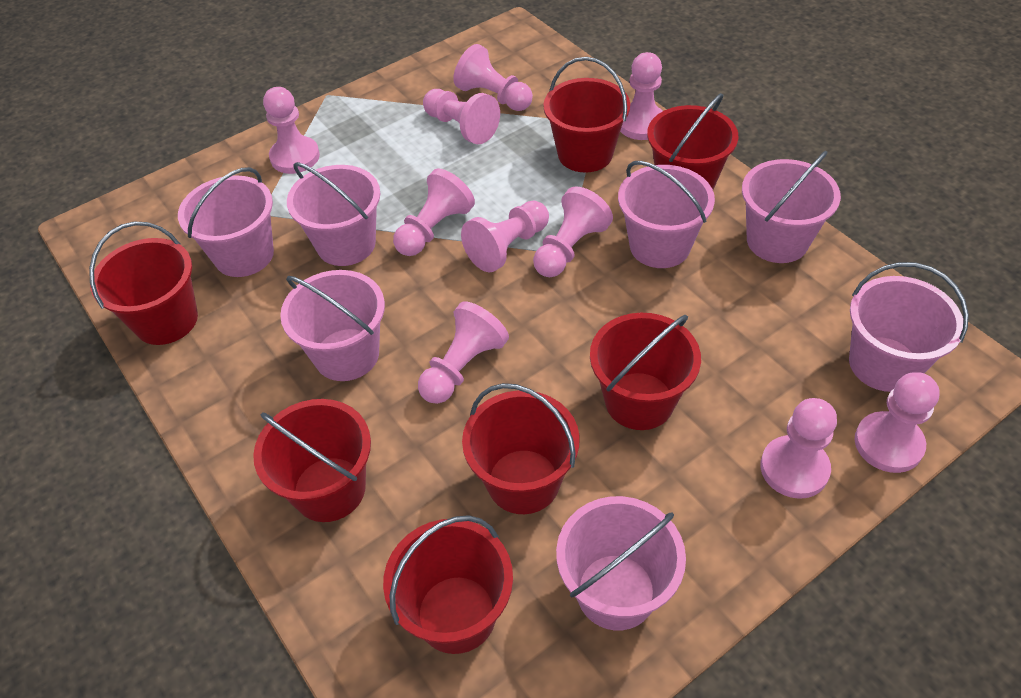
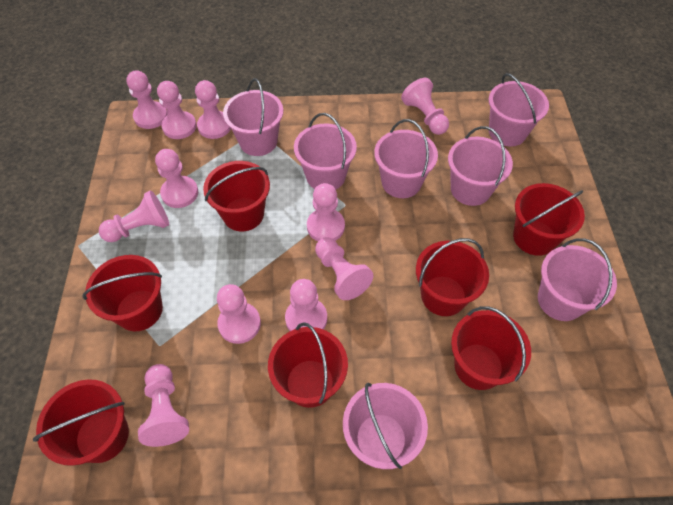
pink pawn: 10 -> 11

